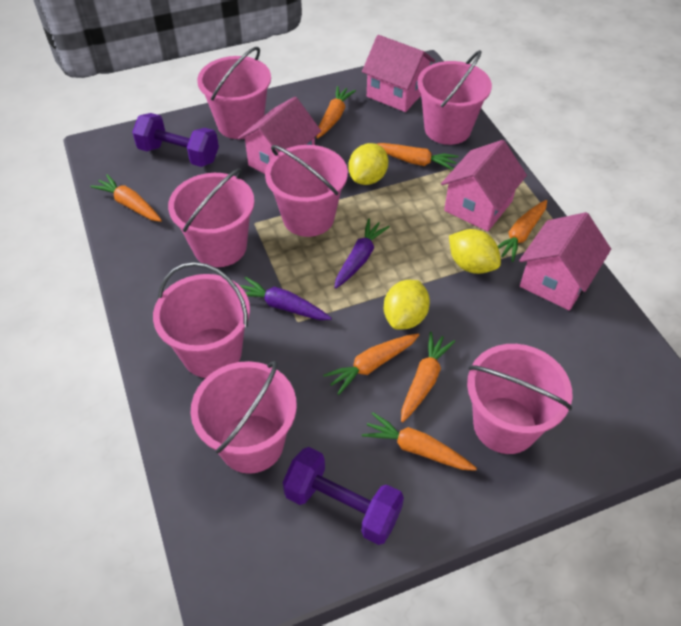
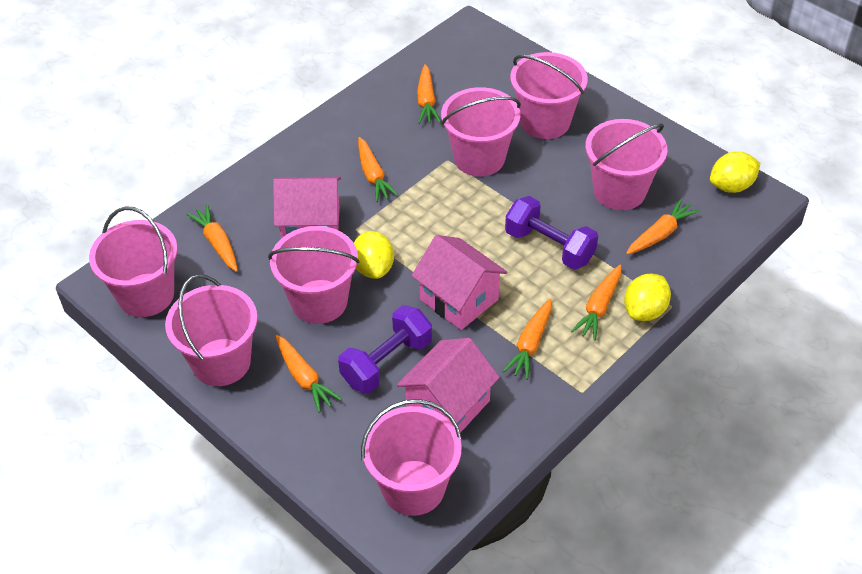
pink house: 4 -> 3
purple carrot: 2 -> 0

